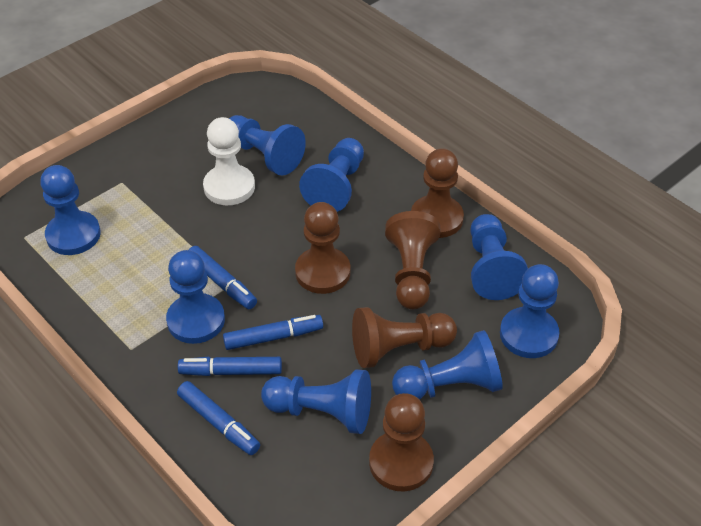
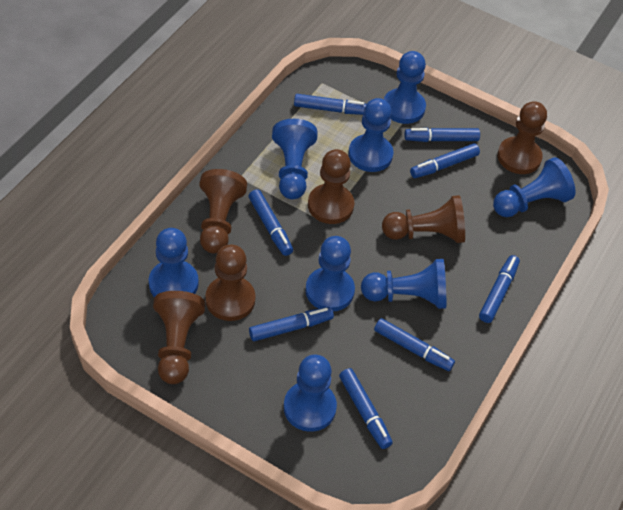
blue marker: 4 -> 8
brown pawn: 5 -> 6
white pawn: 1 -> 0

